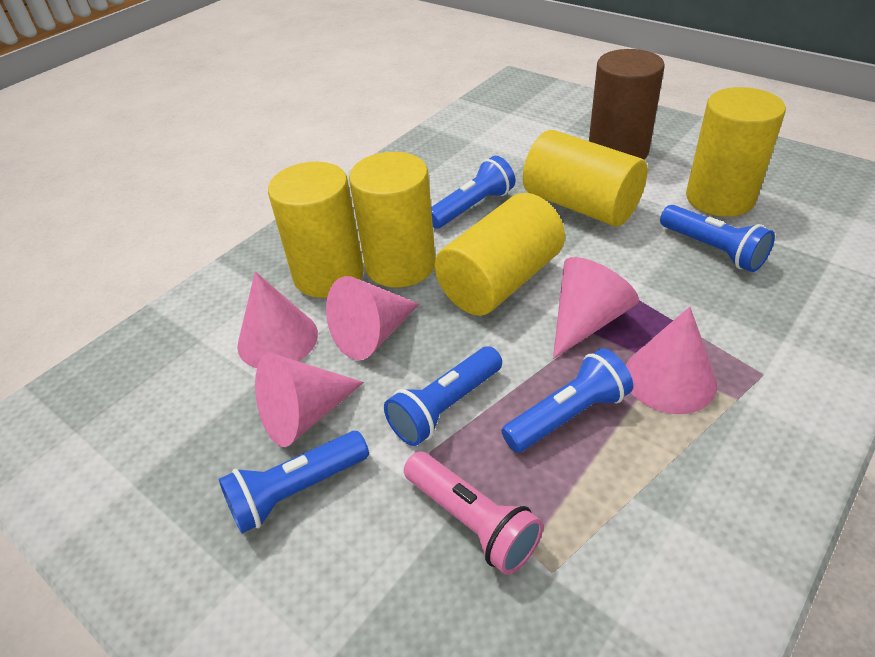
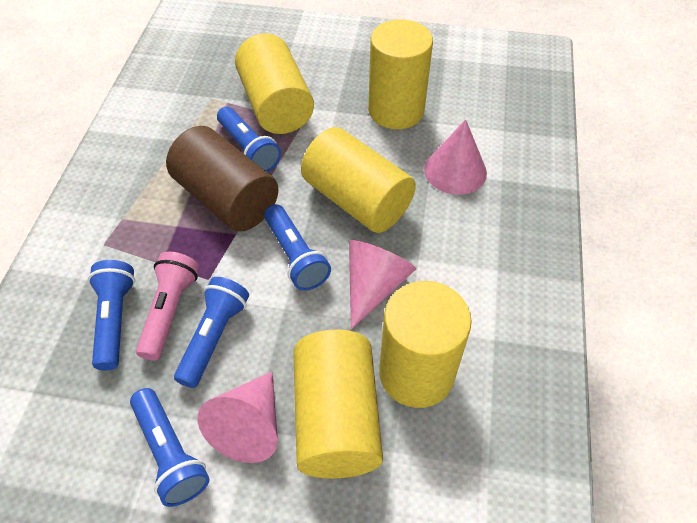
pink cone: 5 -> 3

